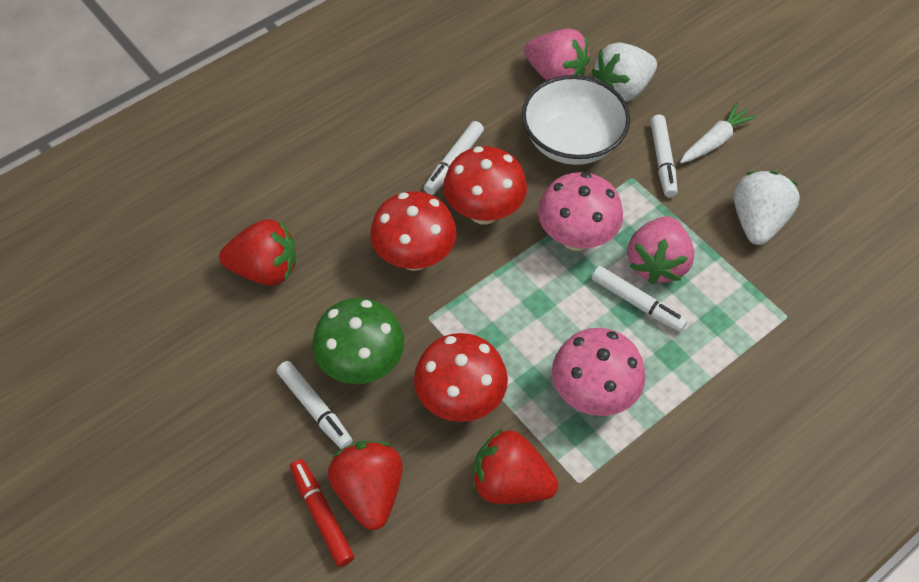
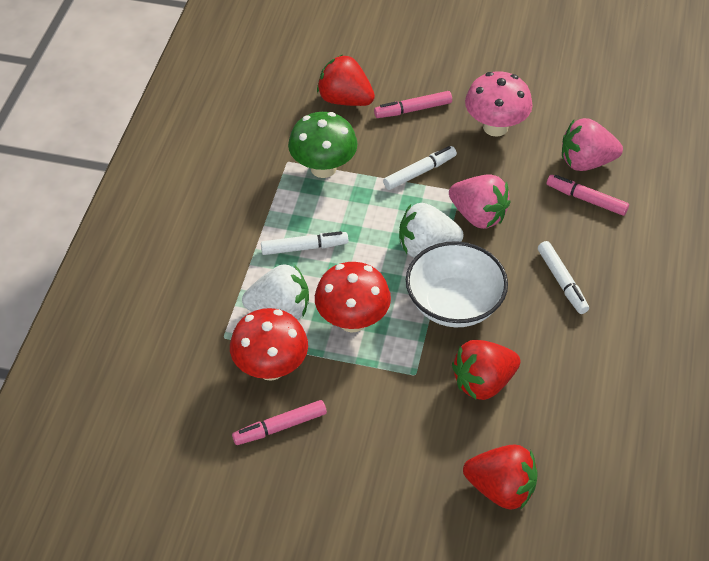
pink marker: 0 -> 3
pink mushroom: 2 -> 1
red marker: 1 -> 0
red mushroom: 3 -> 2
white carrot: 1 -> 0
white marker: 4 -> 3

